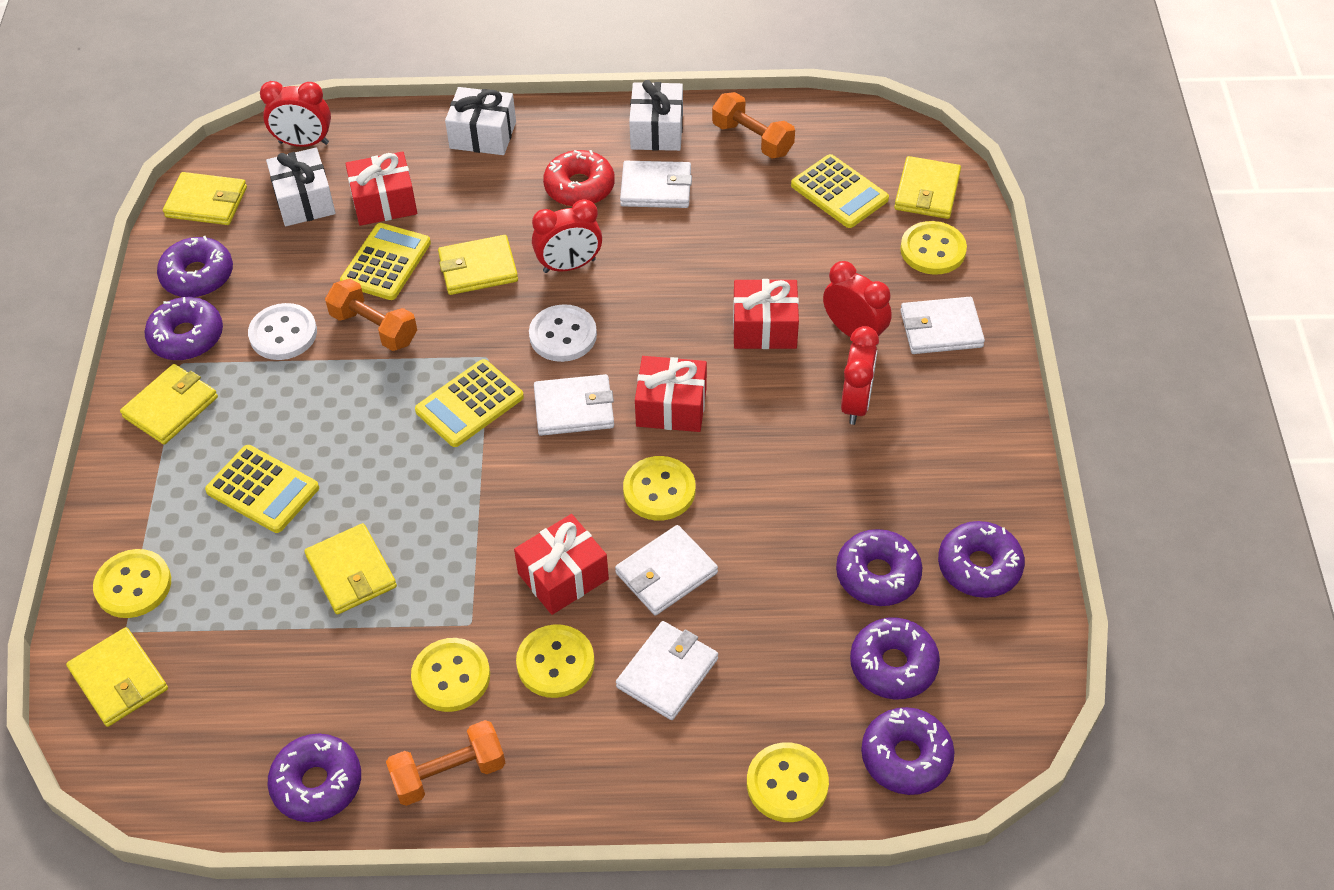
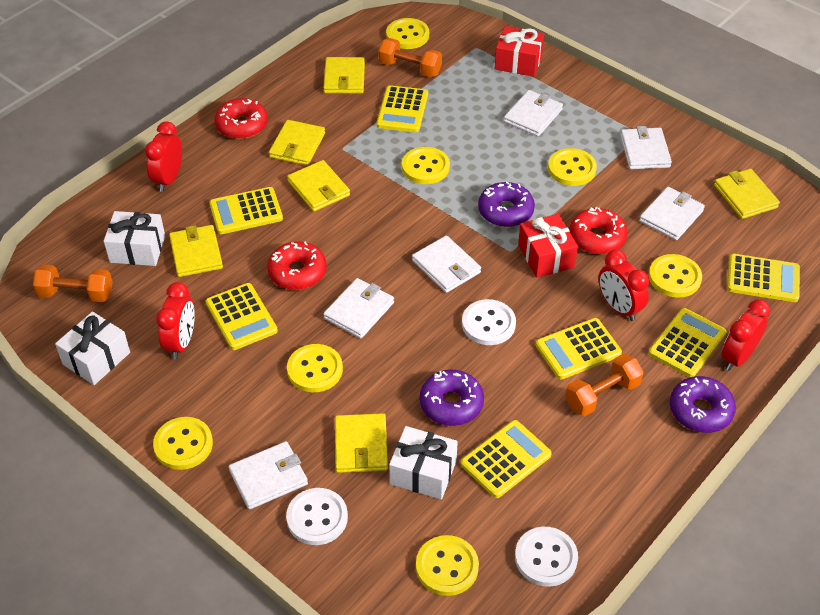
purple donut: 7 -> 3
red donut: 1 -> 3
red gift: 4 -> 2
white button: 2 -> 3
white wallet: 5 -> 6
yellow button: 6 -> 7
yellow calculator: 4 -> 7

